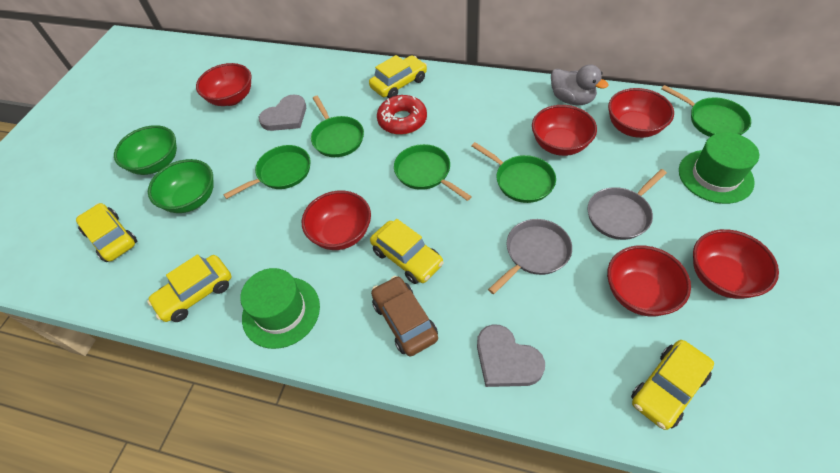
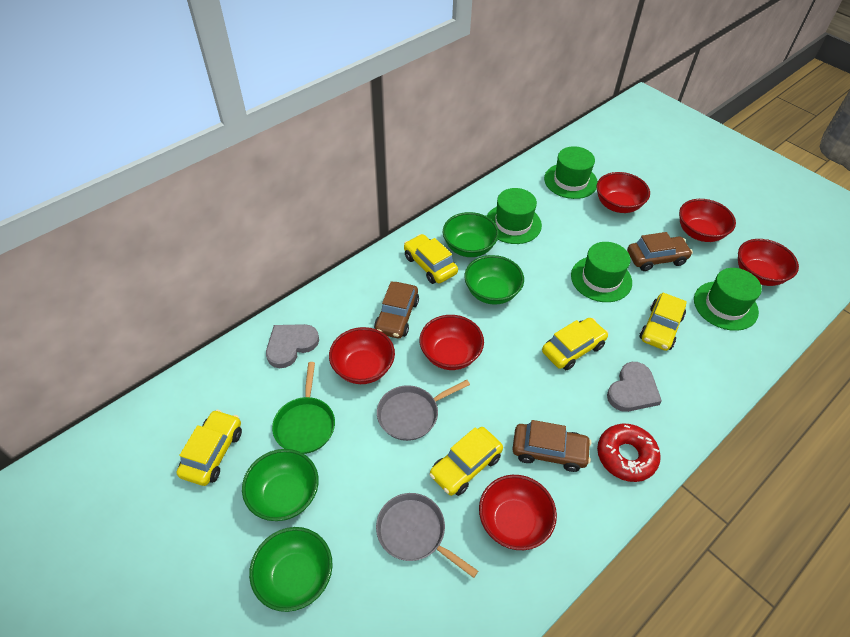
brown car: 1 -> 3
green bowl: 2 -> 4
green hat: 2 -> 4
green pan: 5 -> 1
grey duck: 1 -> 0

